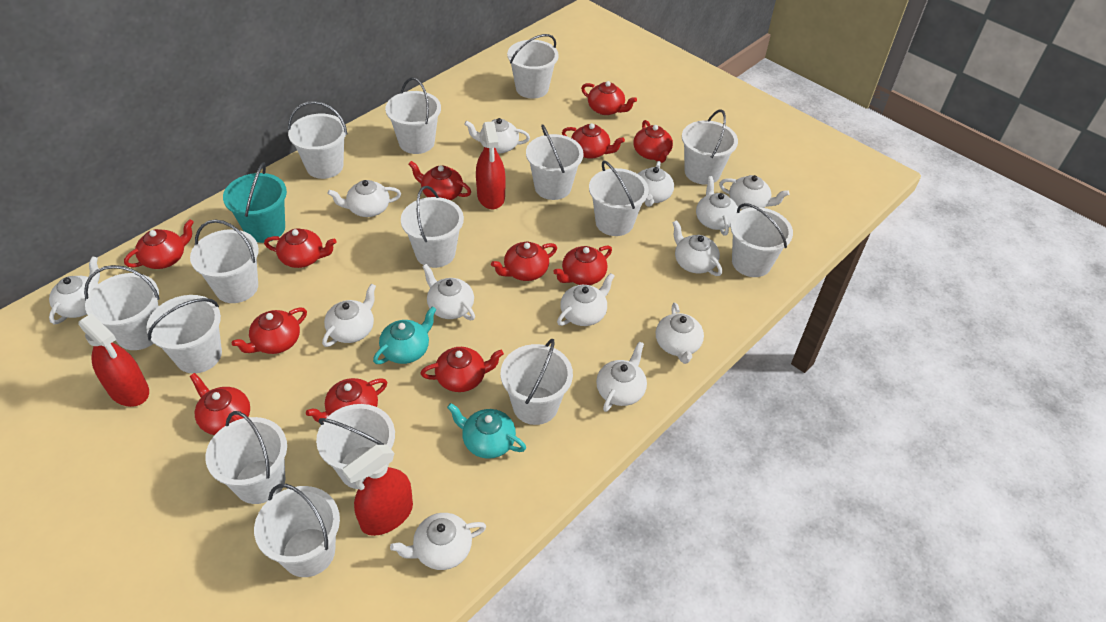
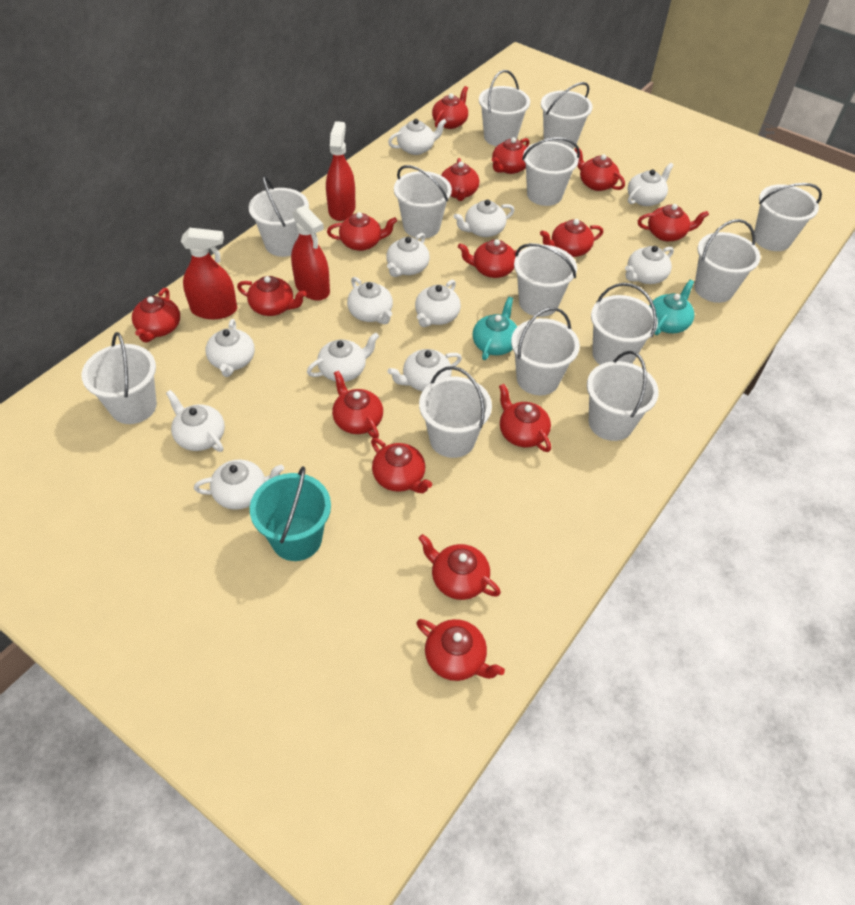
red teapot: 12 -> 15
white bucket: 15 -> 13
white teapot: 13 -> 12

